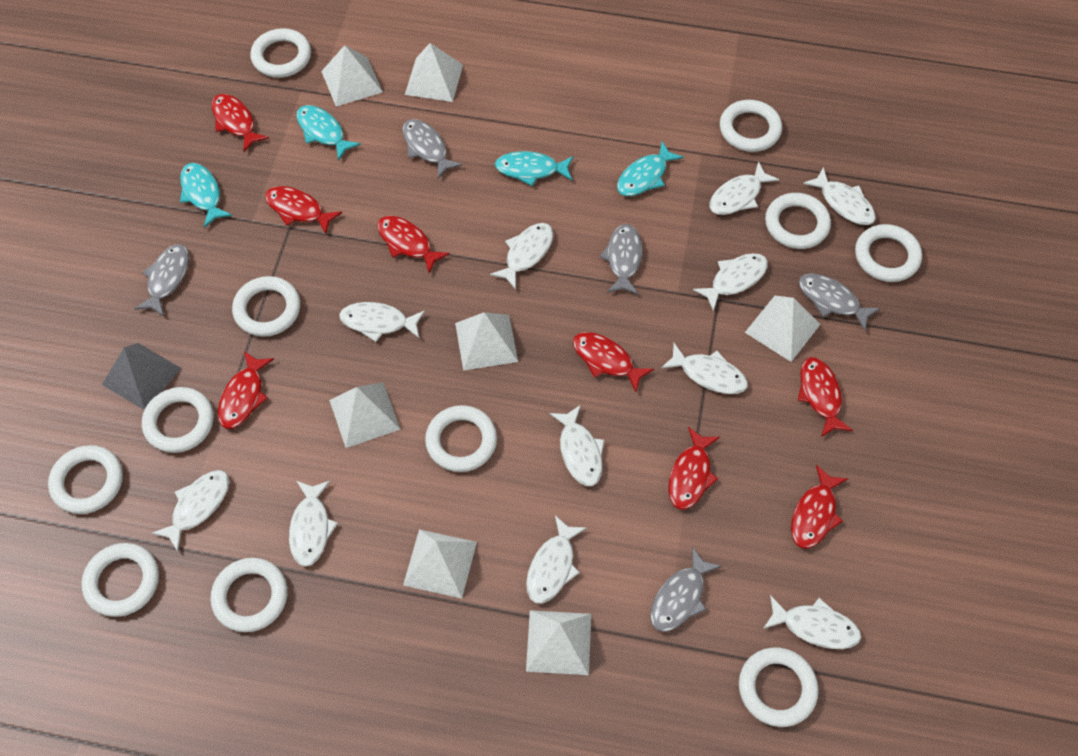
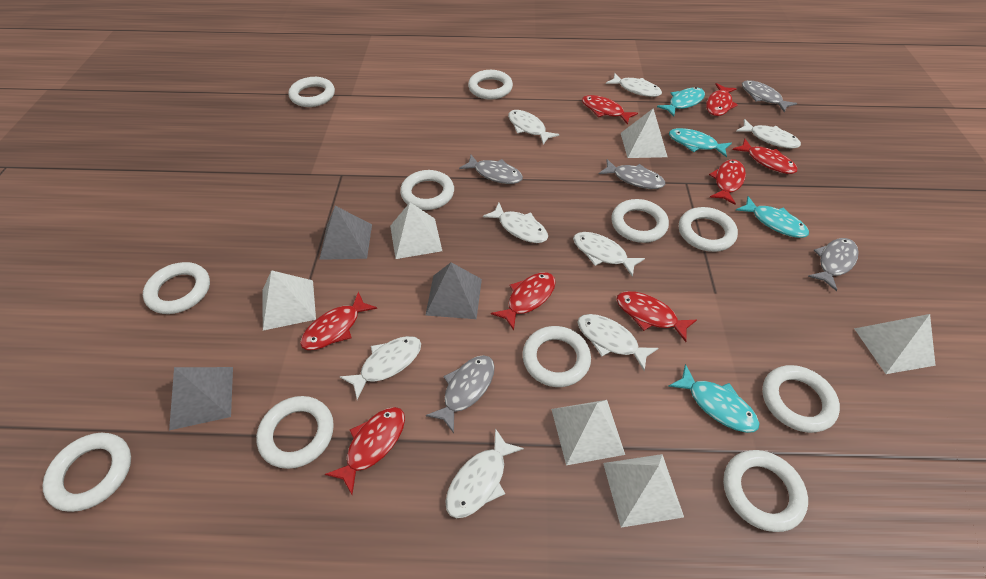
grey pyramid: 1 -> 3
white fish: 11 -> 8
white pyramid: 7 -> 6

